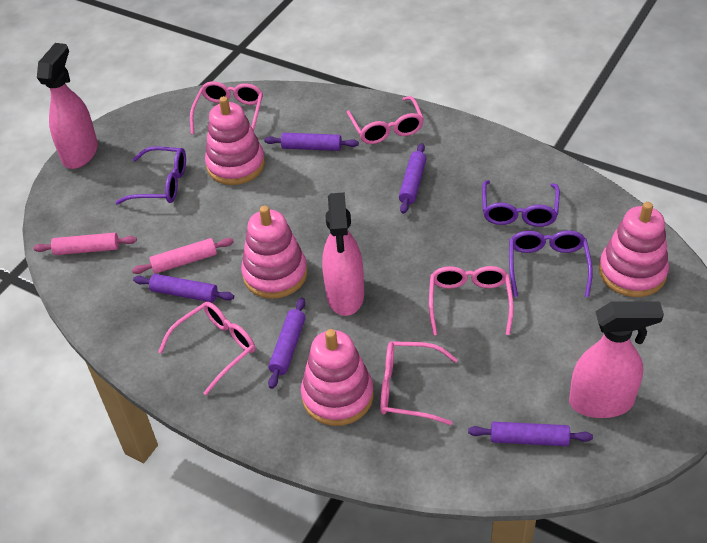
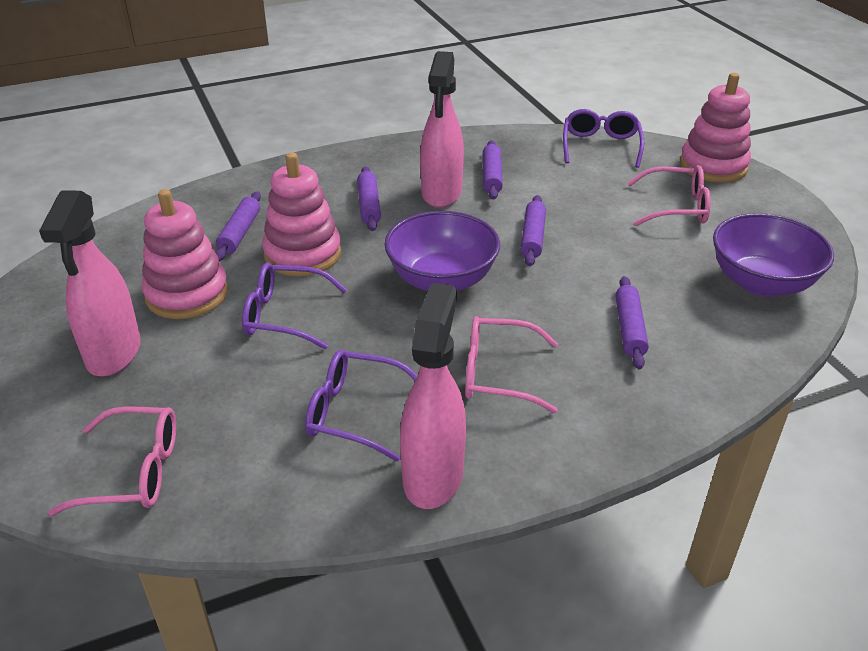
pink glasses: 5 -> 3
pink rolling pin: 2 -> 0
pink stacking toy: 4 -> 3
purple bowl: 0 -> 2

